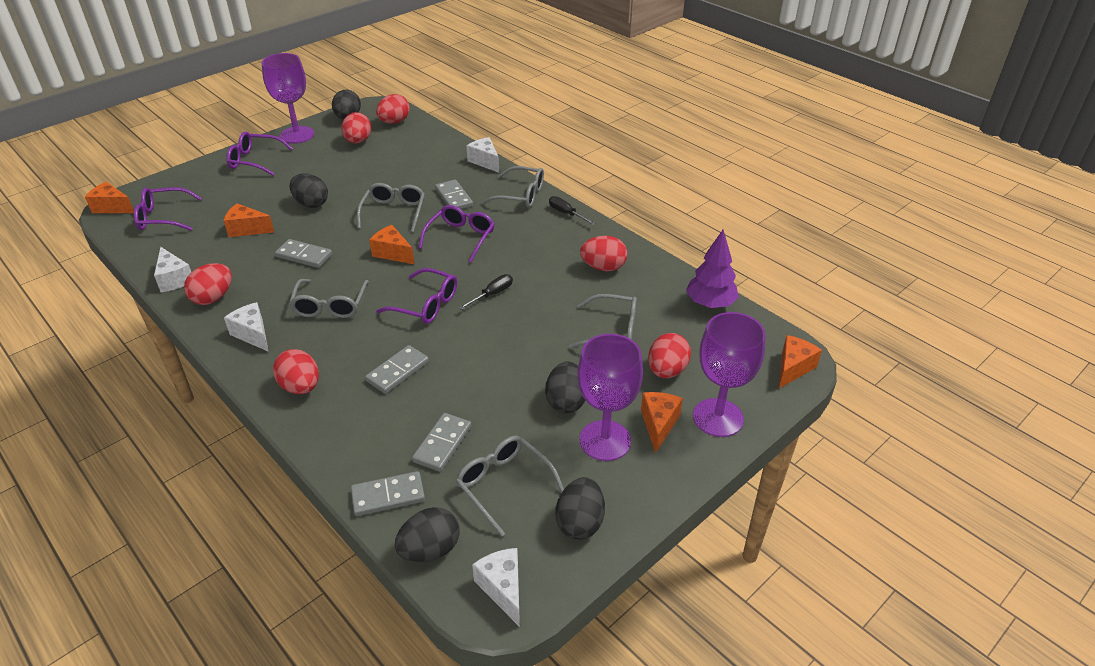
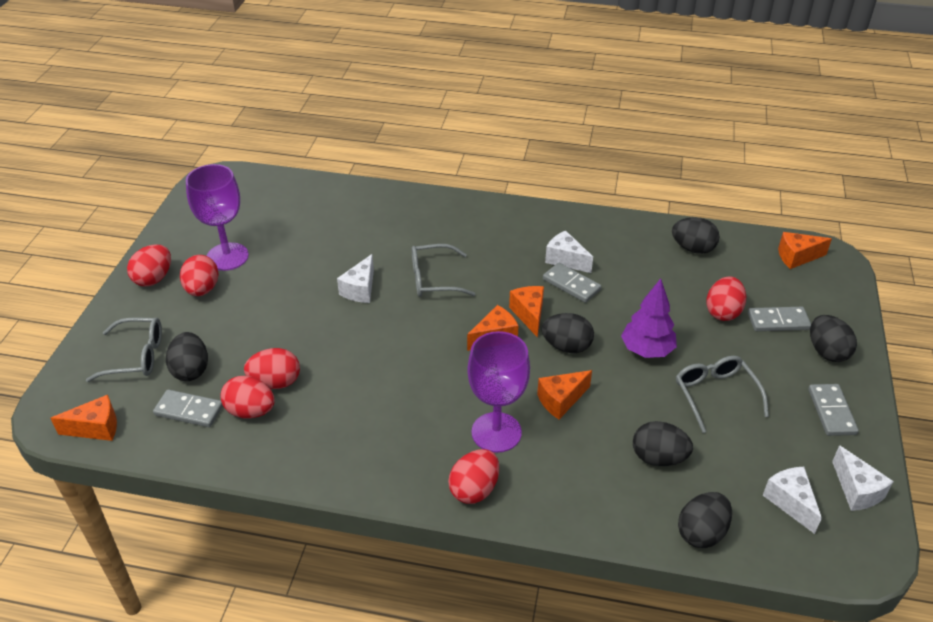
black egg: 5 -> 6
black screwdriver: 2 -> 0
grey domino: 5 -> 4
grey glasses: 5 -> 3
purple glasses: 4 -> 0
purple goblet: 3 -> 2

